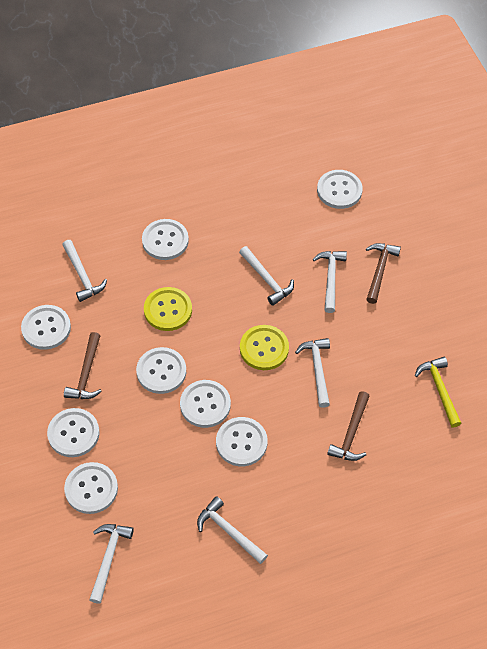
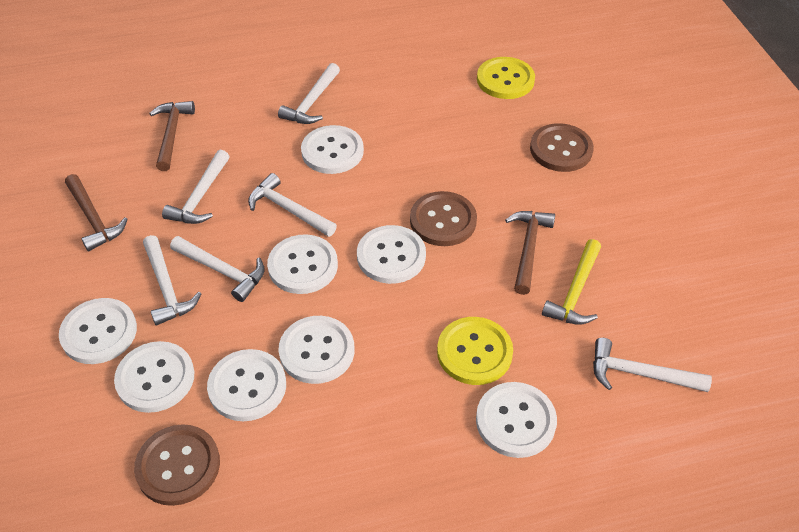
brown button: 0 -> 3

